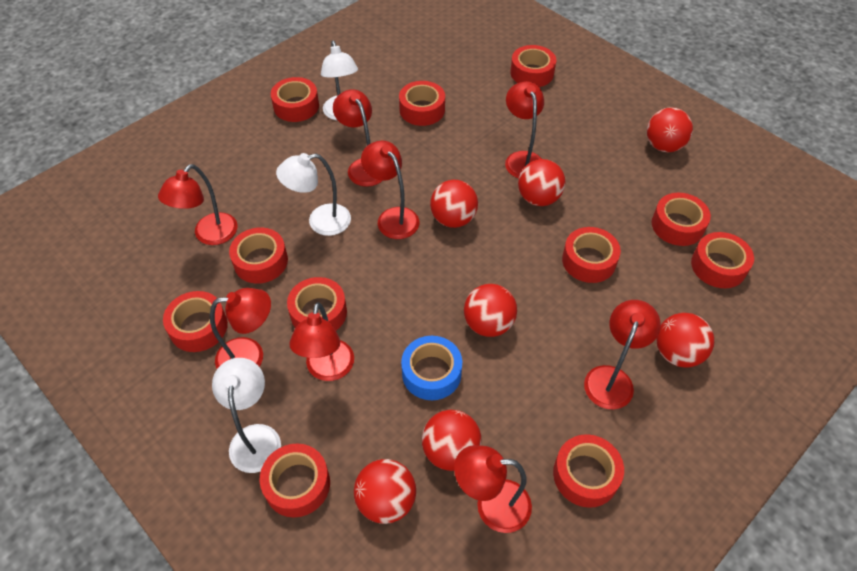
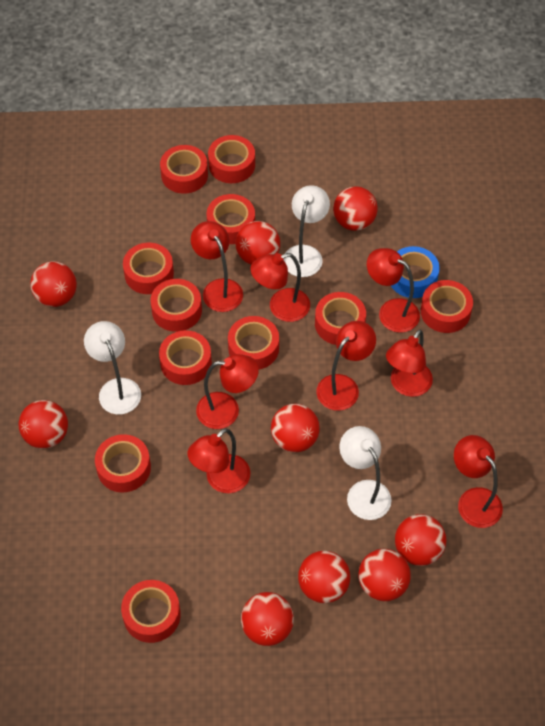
red ball: 7 -> 9

